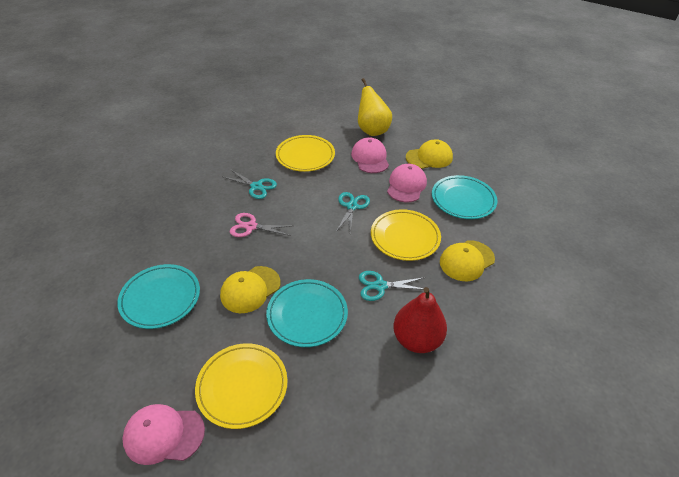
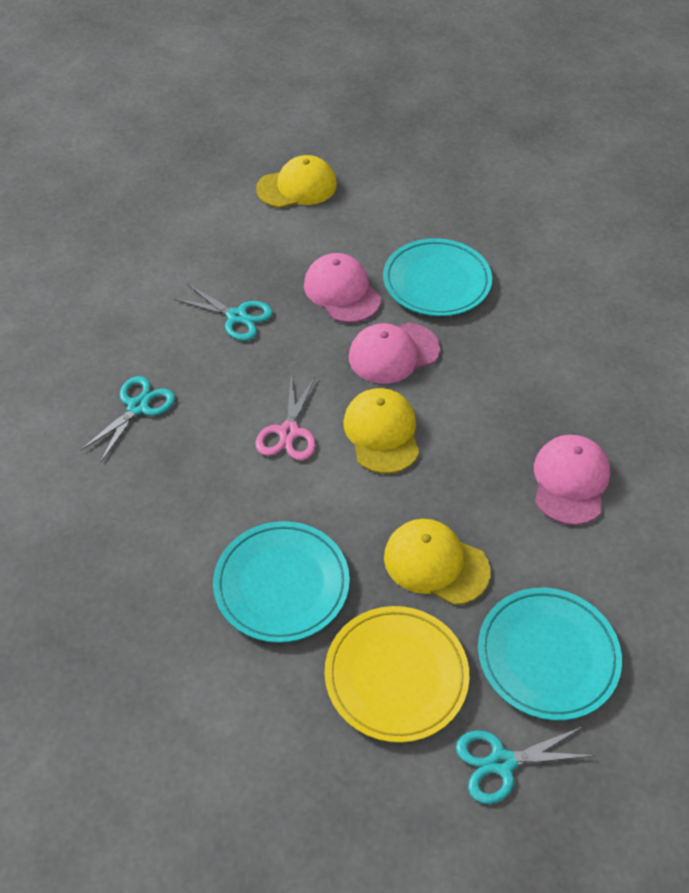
red pear: 1 -> 0
yellow pear: 1 -> 0
yellow plate: 3 -> 1

